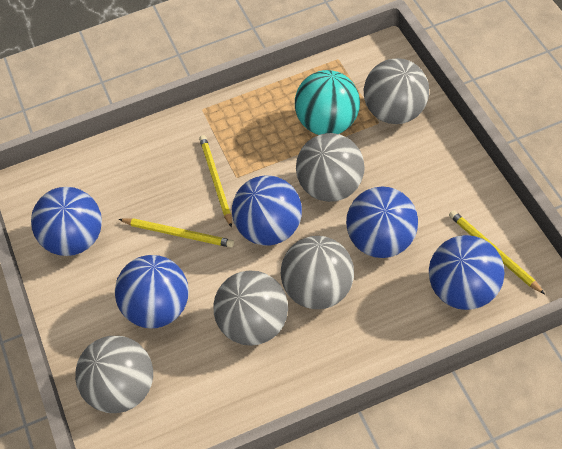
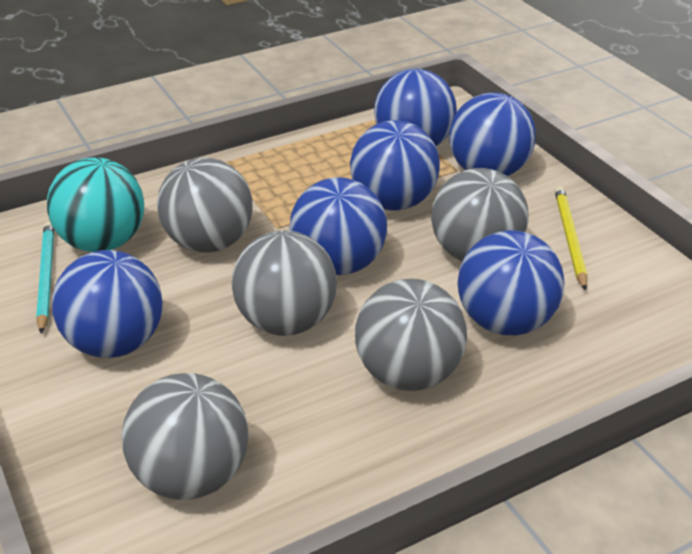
blue ball: 5 -> 6
turquoise pencil: 0 -> 1
yellow pencil: 3 -> 1

